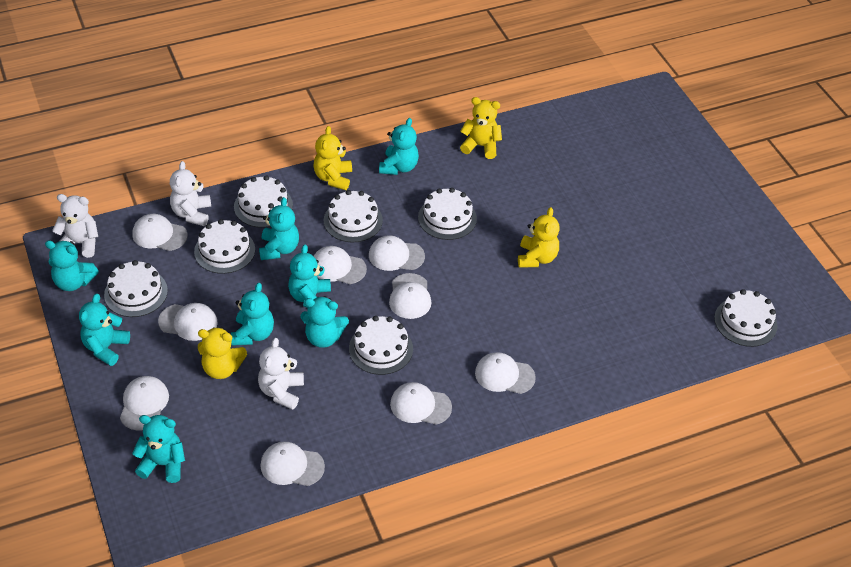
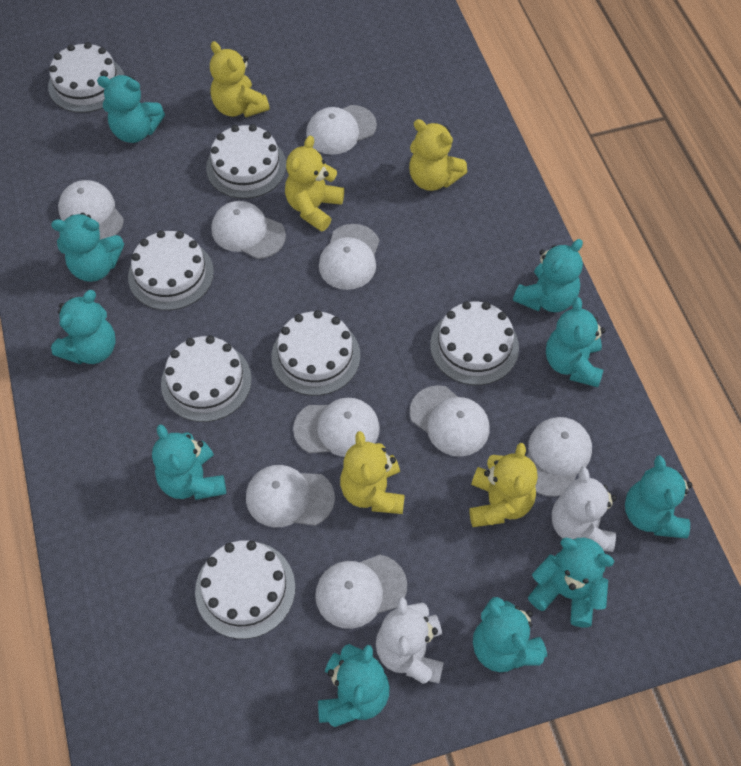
turquoise teddy bear: 8 -> 10
white teddy bear: 3 -> 2
yellow teddy bear: 4 -> 5

